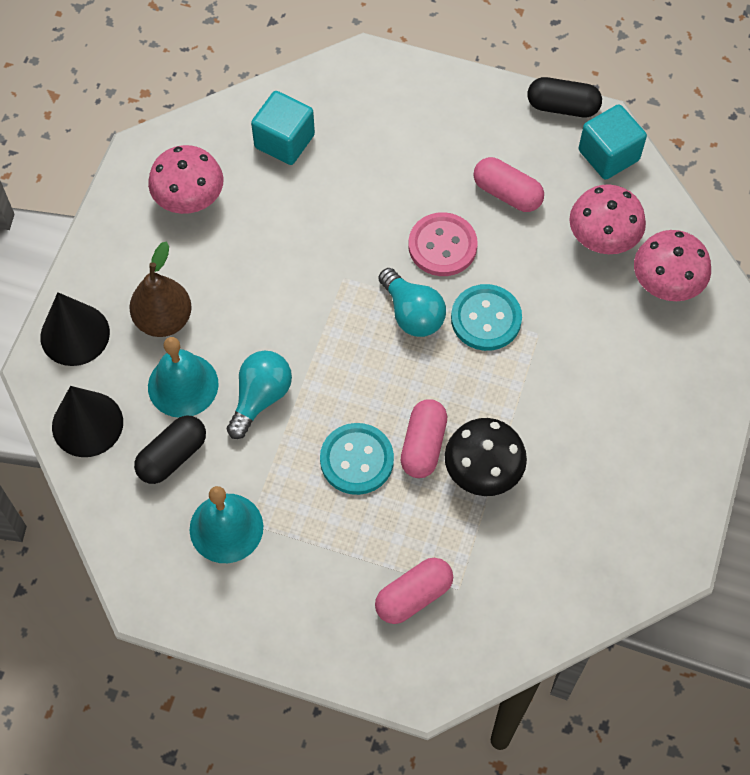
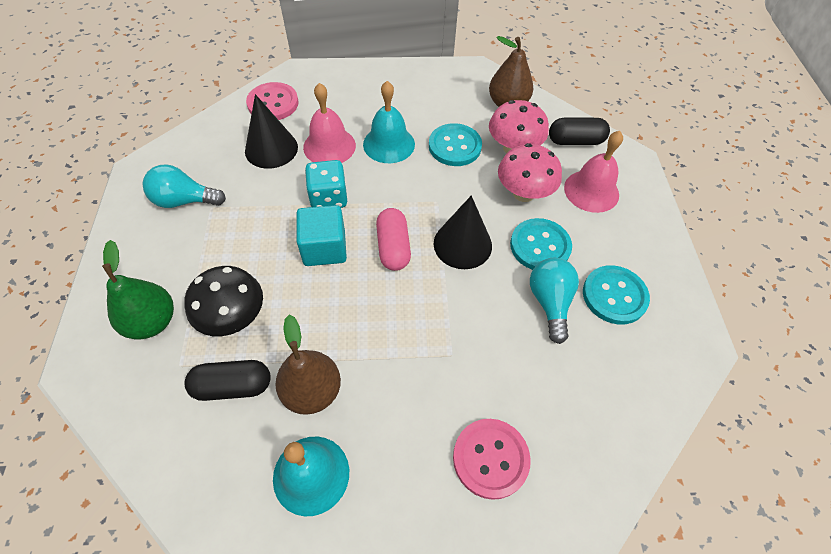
brown pear: 1 -> 2
green pear: 0 -> 1
pink bell: 0 -> 2
pink button: 1 -> 2
pink capsule: 3 -> 1
pink mushroom: 3 -> 2
turquoise button: 2 -> 3
turquoise cube: 2 -> 1
turquoise dice: 0 -> 1

